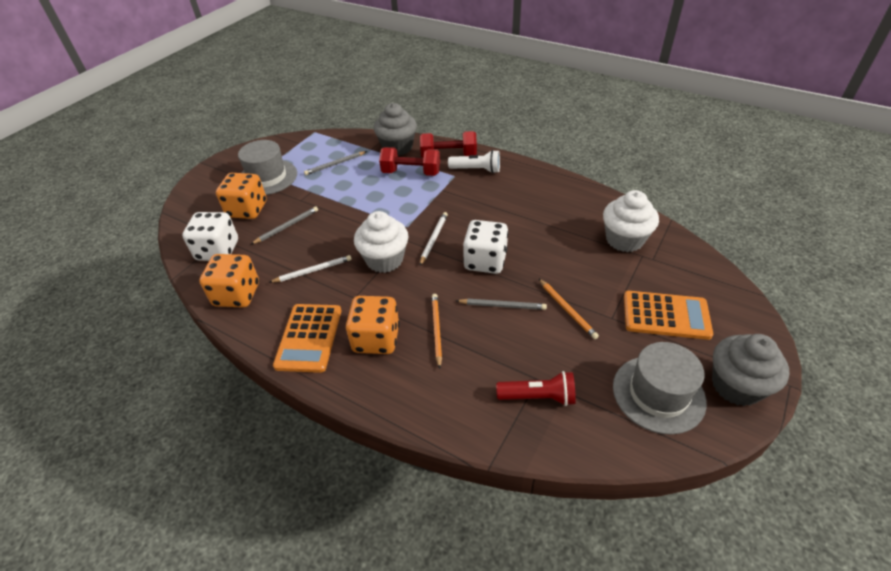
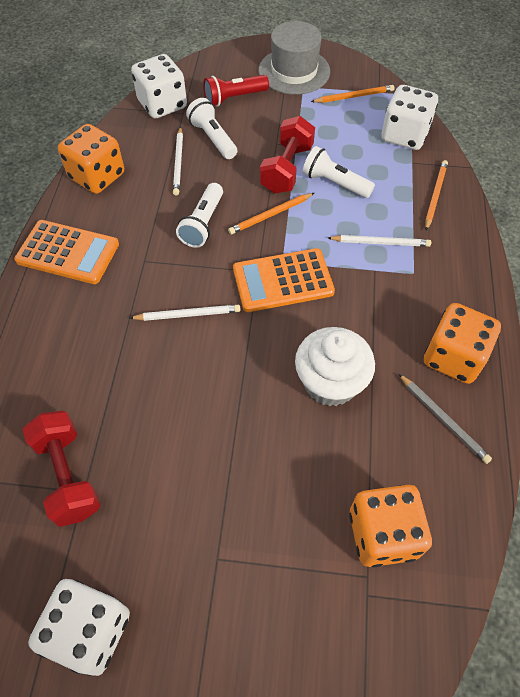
grey cupcake: 2 -> 0
grey hat: 2 -> 1
grey pencil: 3 -> 1
orange pencil: 2 -> 3
white cupcake: 2 -> 1
white dice: 2 -> 3
white flashlight: 1 -> 3
white pencil: 2 -> 3

